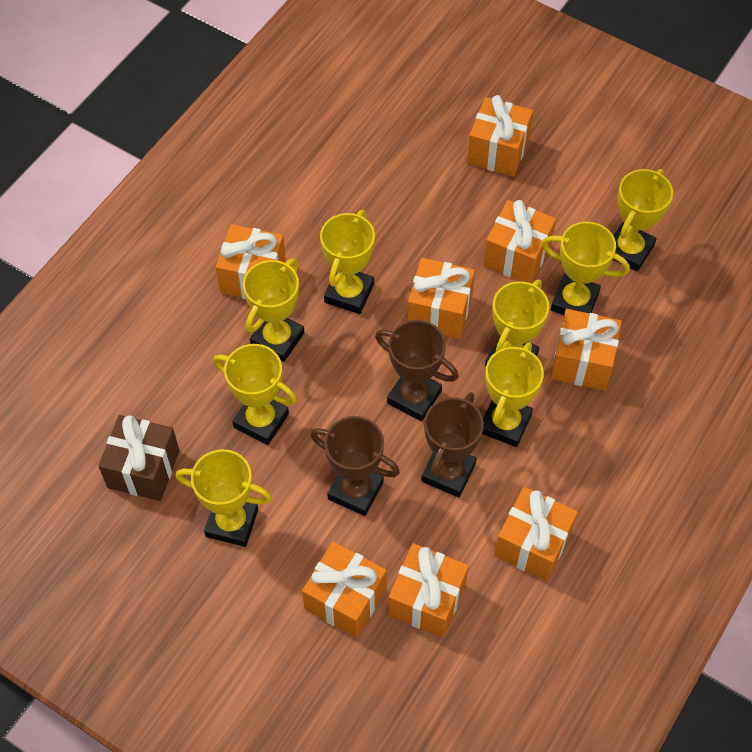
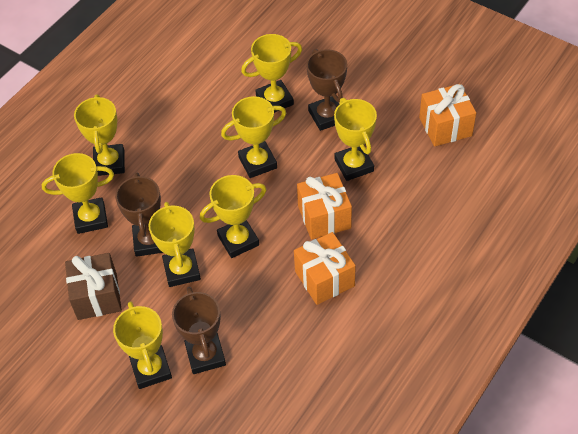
orange gift: 8 -> 3

